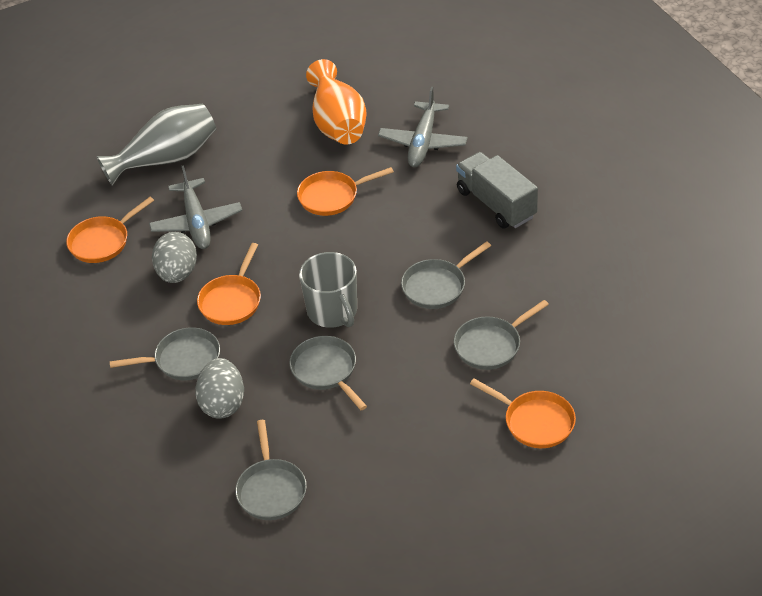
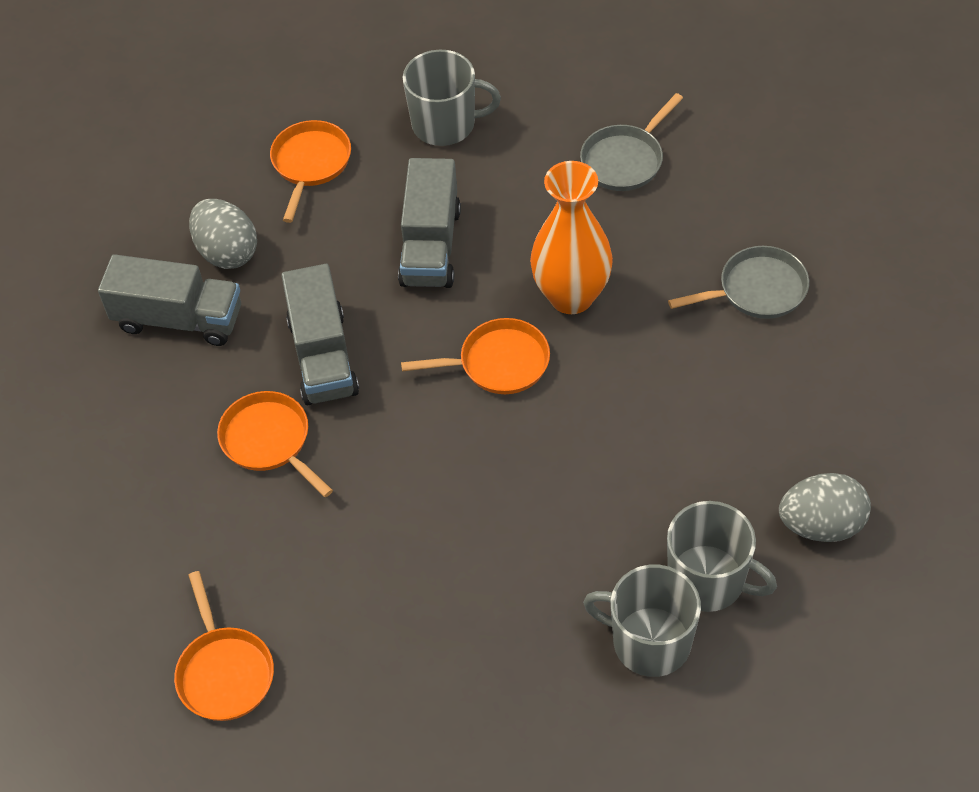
grey mug: 1 -> 3
grey pan: 5 -> 2
grey plane: 2 -> 0
grey truck: 1 -> 3
grey vase: 1 -> 0

